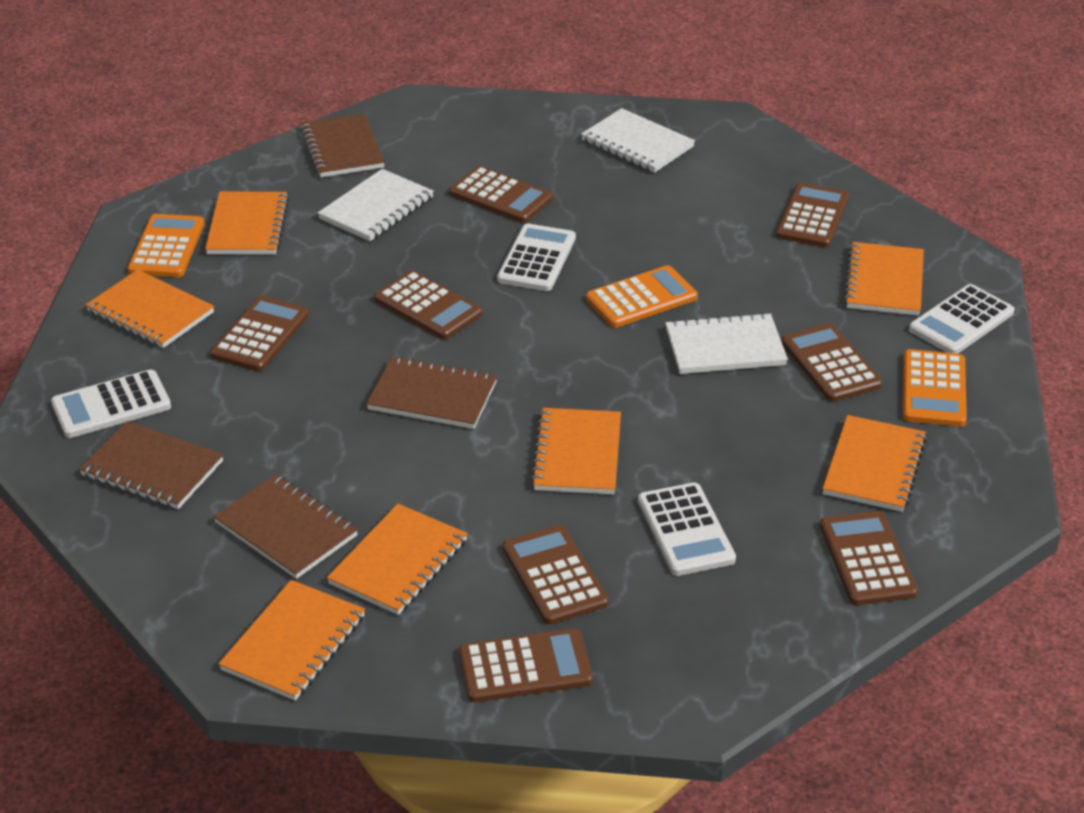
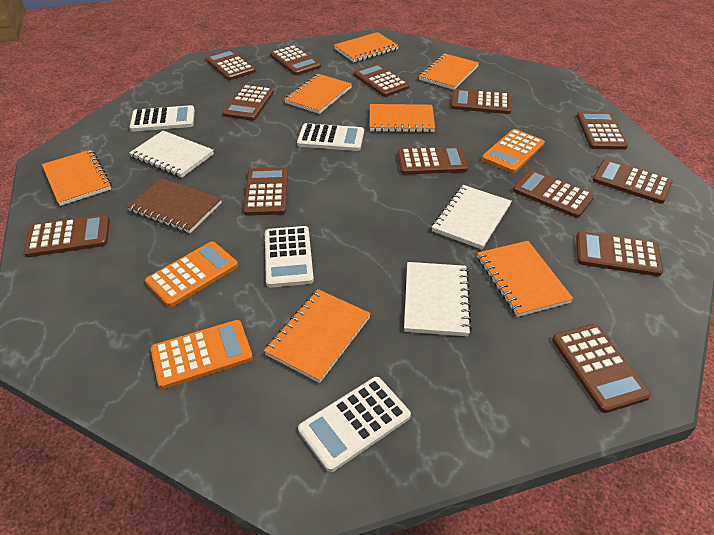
brown calculator: 8 -> 13
brown notebook: 4 -> 1

